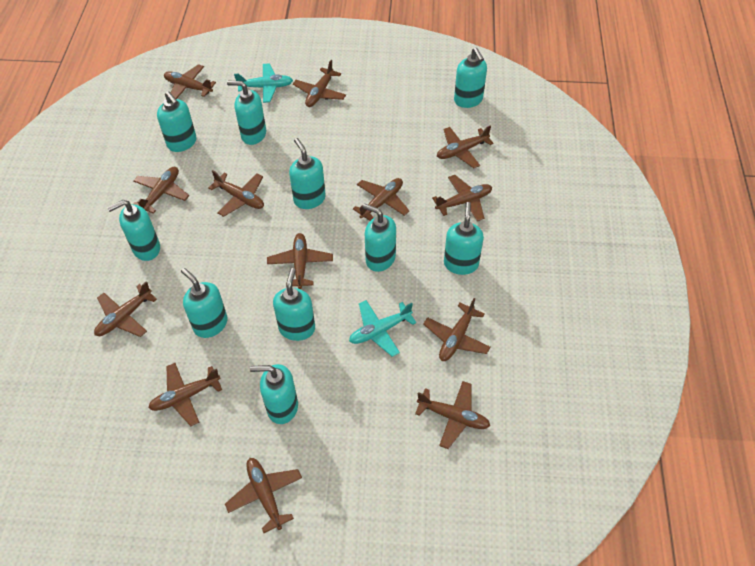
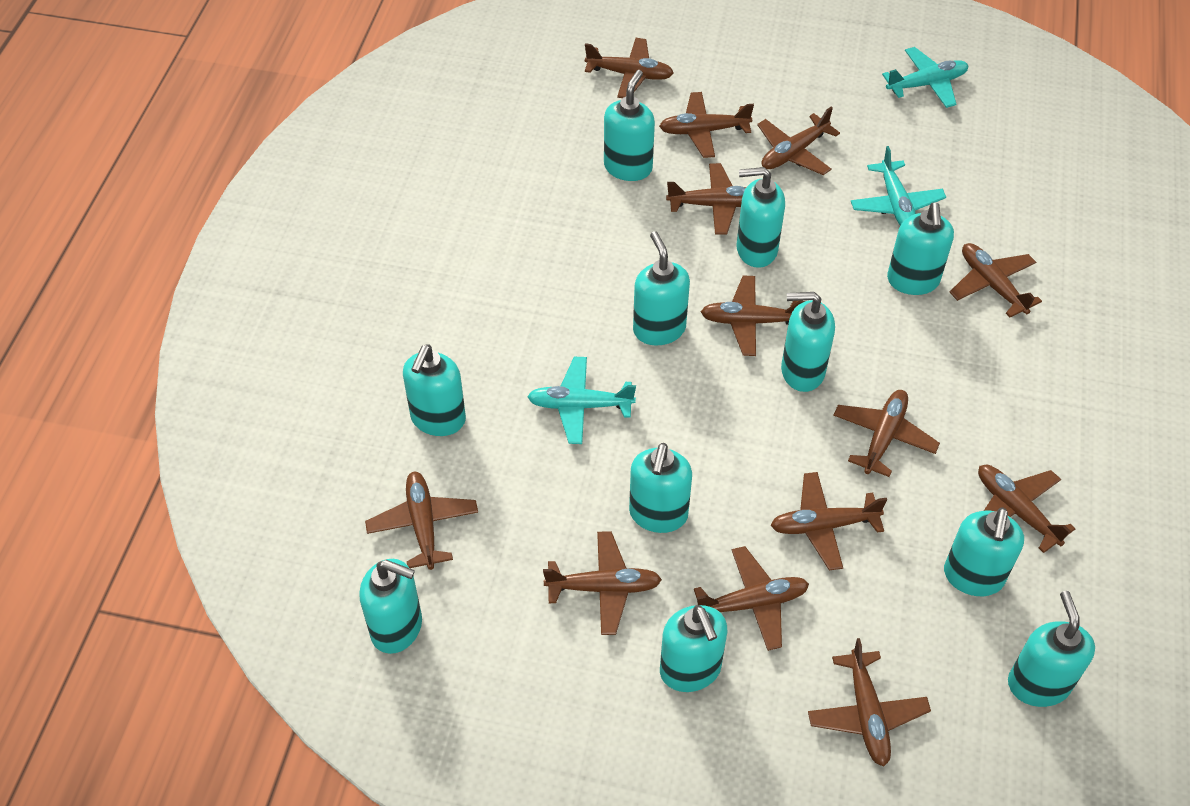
turquoise plane: 2 -> 3
turquoise soap dispenser: 10 -> 11

